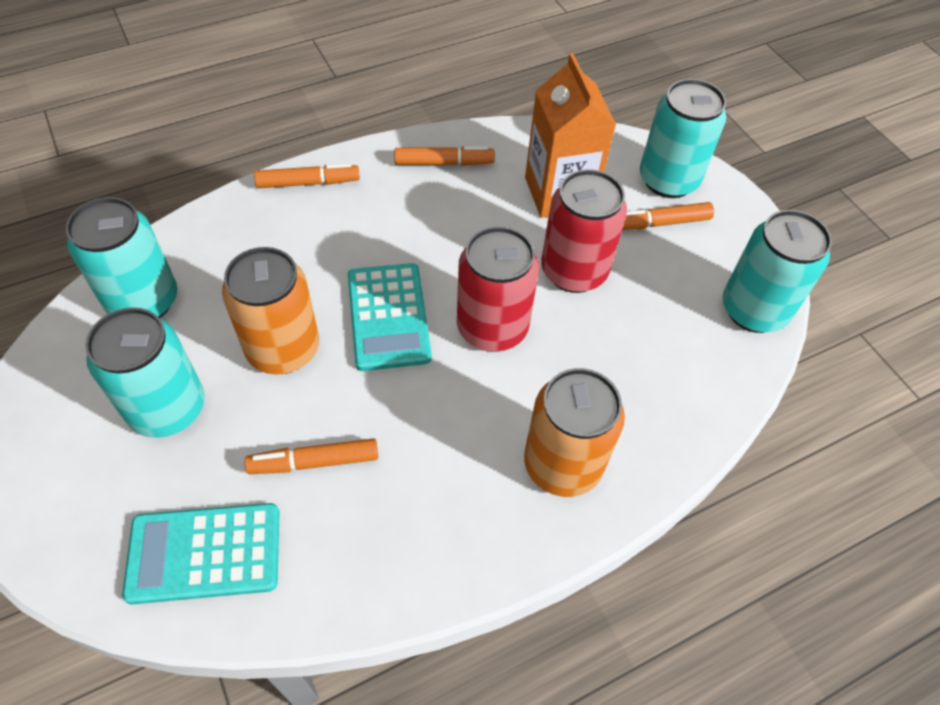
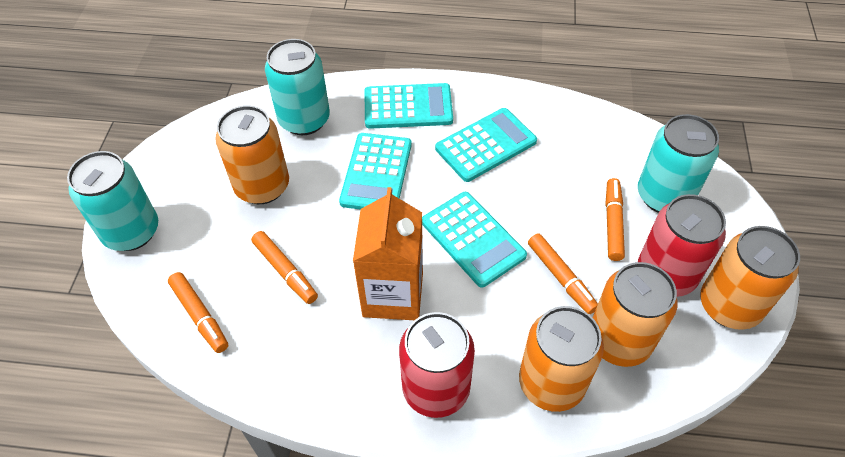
orange can: 2 -> 4
turquoise calculator: 2 -> 4
turquoise can: 4 -> 3

